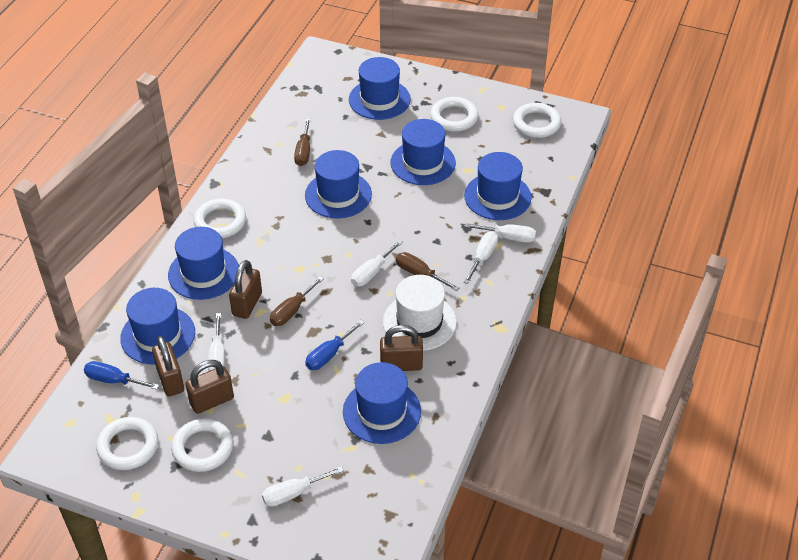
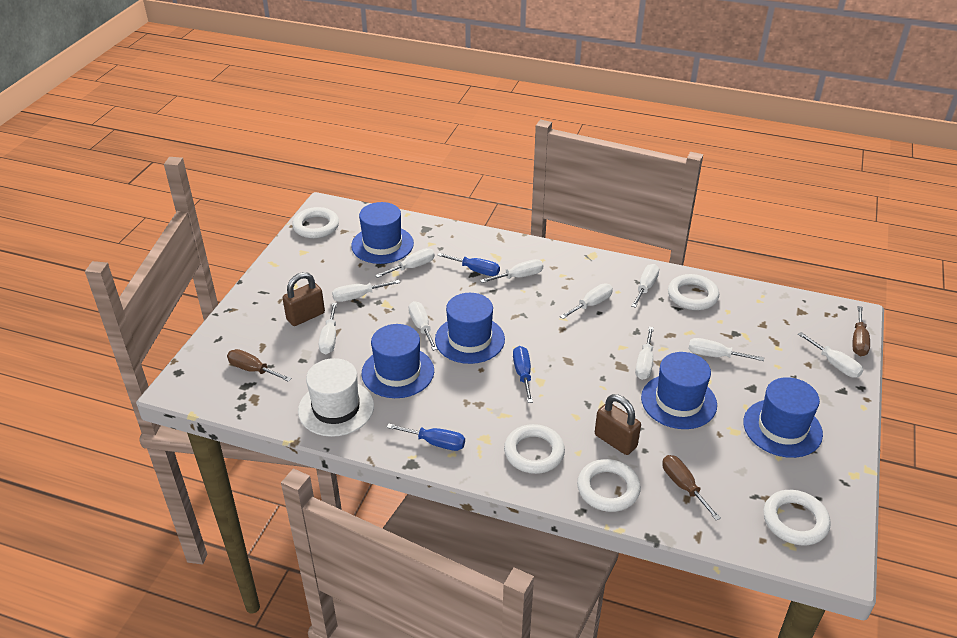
blue hat: 7 -> 5
blue screwdriver: 2 -> 3
brown padlock: 4 -> 2
white screwdriver: 5 -> 10

